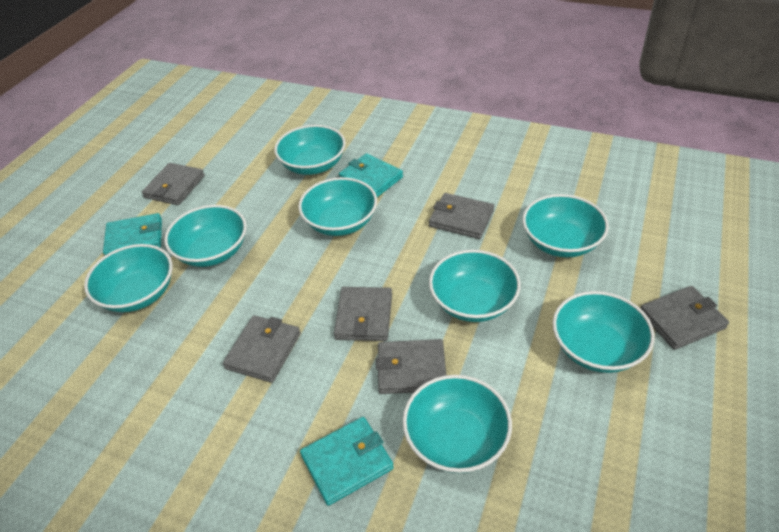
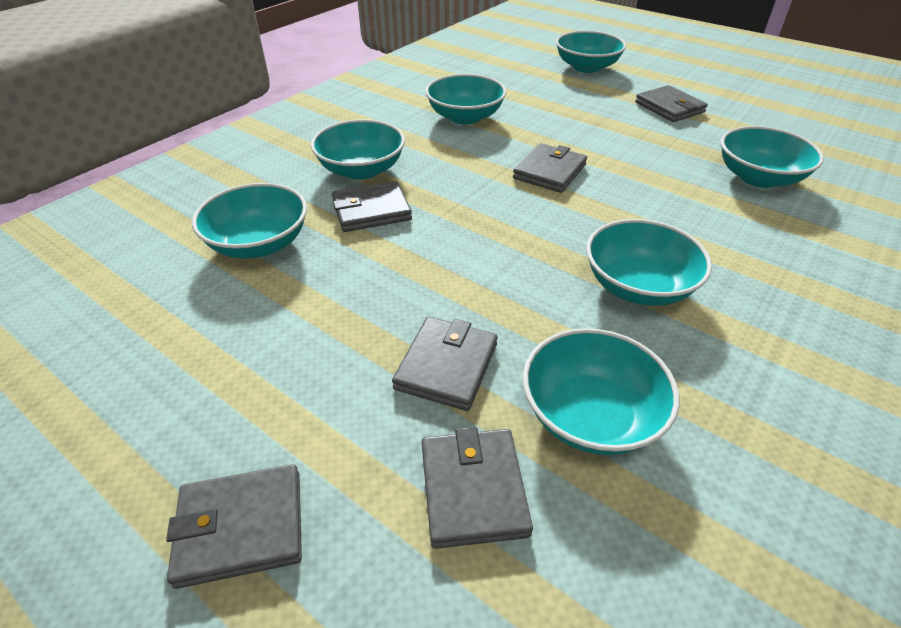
turquoise bowl: 8 -> 7
turquoise wallet: 3 -> 0

